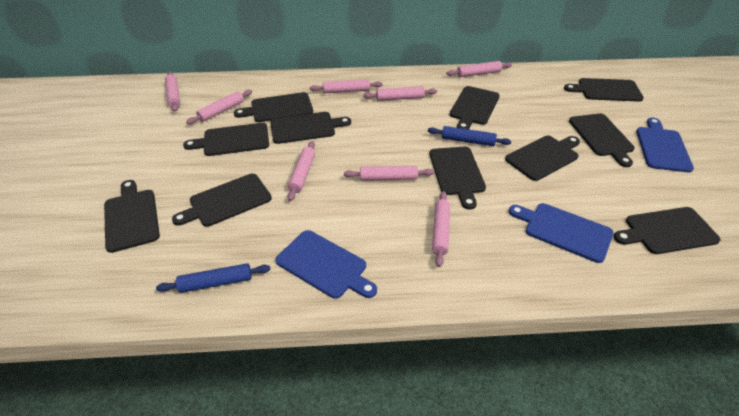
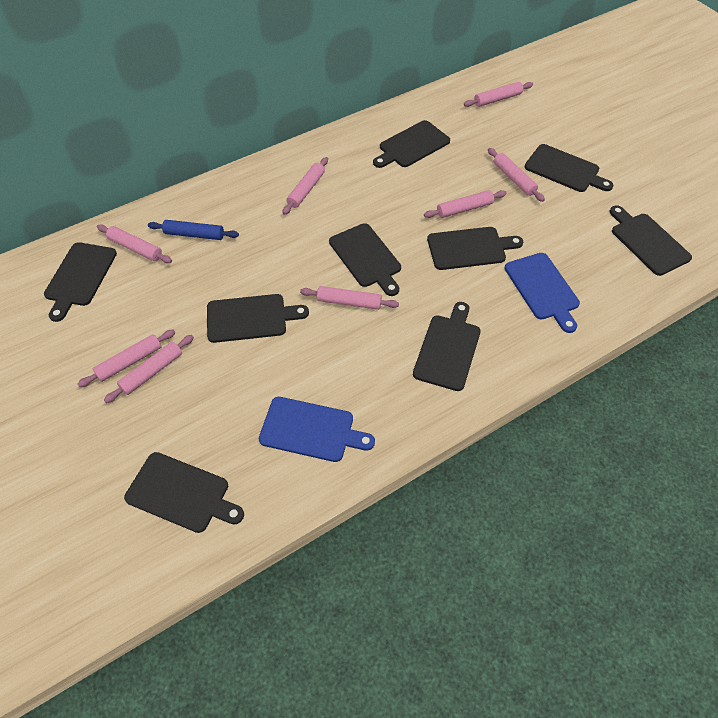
black cutting board: 11 -> 9
blue cutting board: 3 -> 2
blue rolling pin: 2 -> 1

